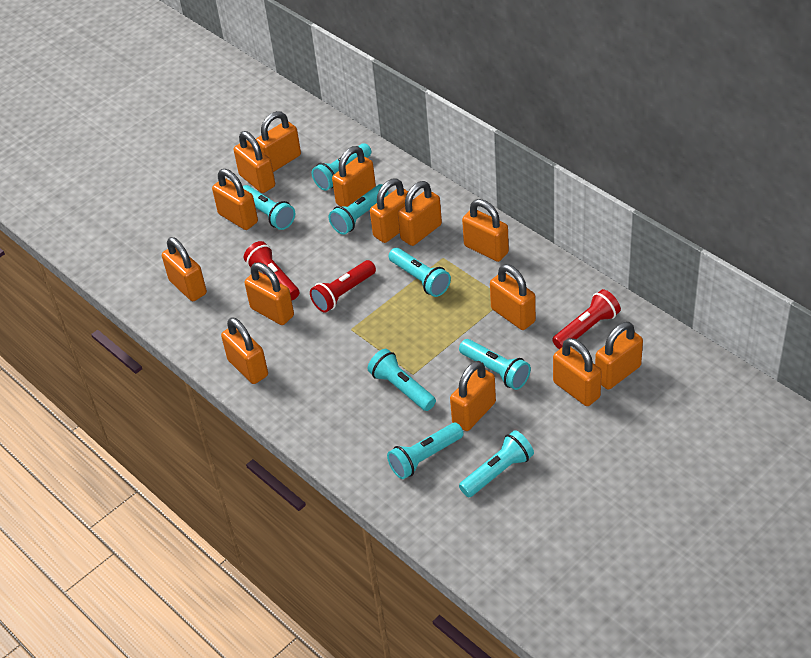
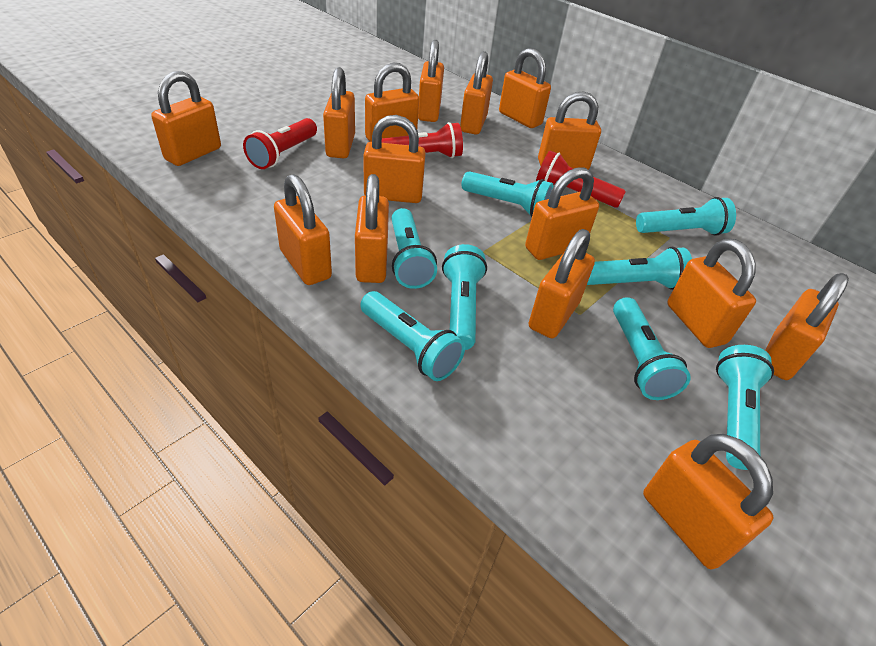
orange padlock: 14 -> 15

